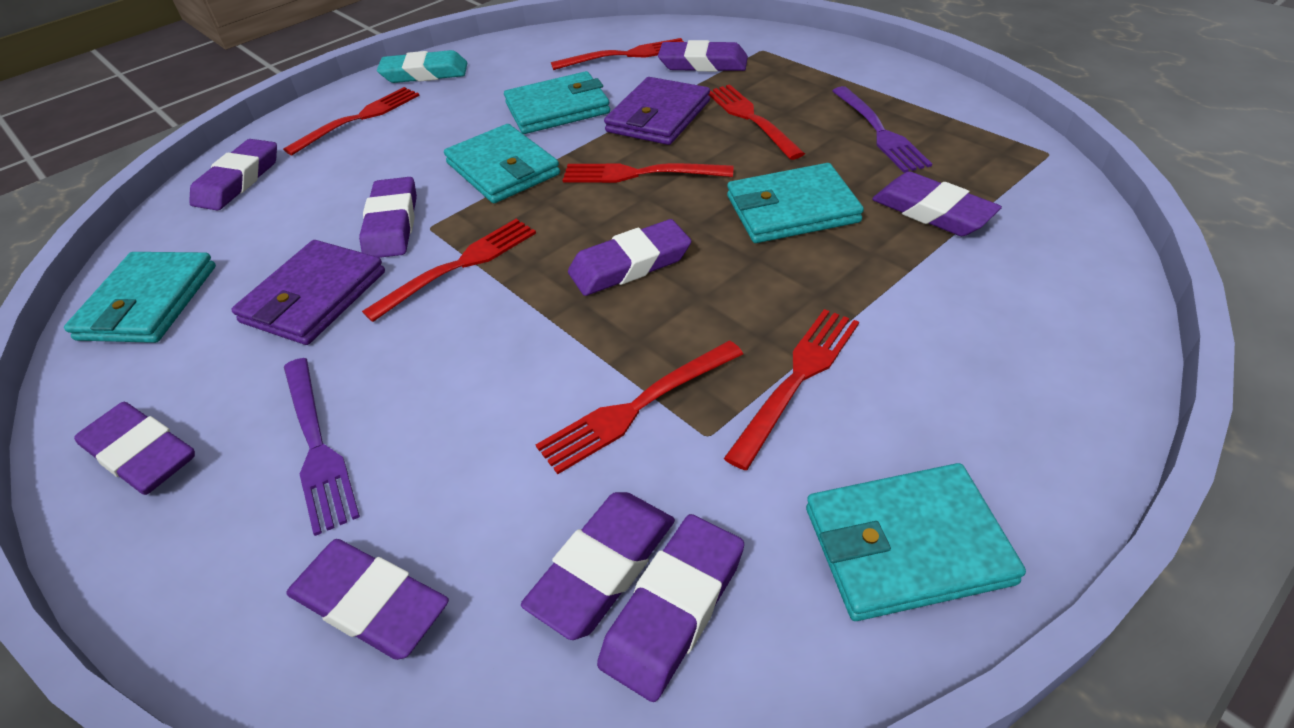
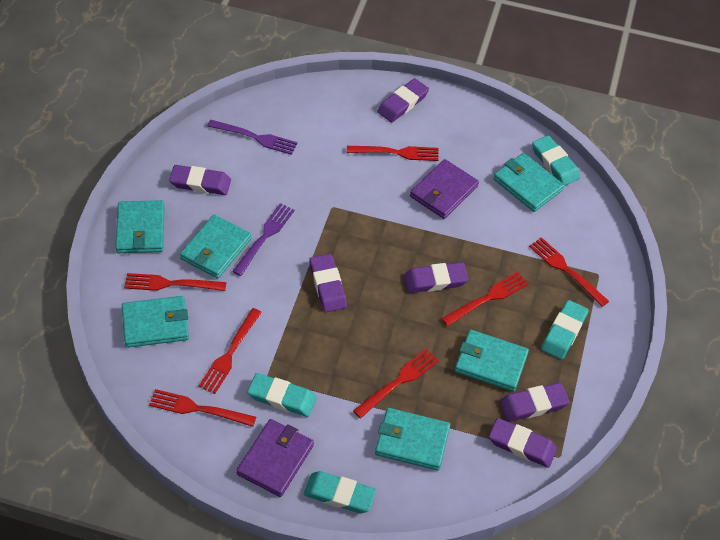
purple eraser: 9 -> 6
turquoise eraser: 1 -> 4
turquoise wallet: 5 -> 6

